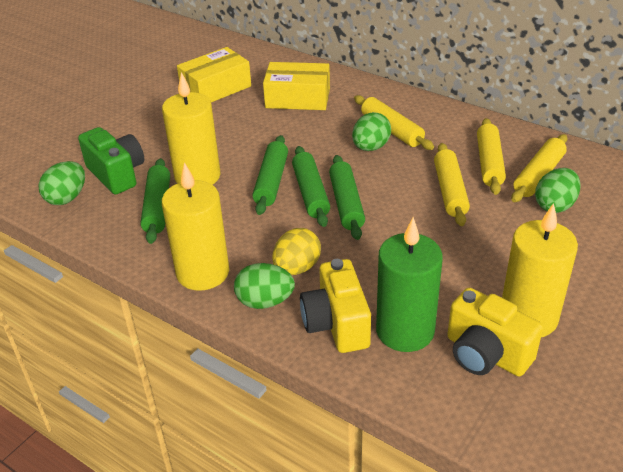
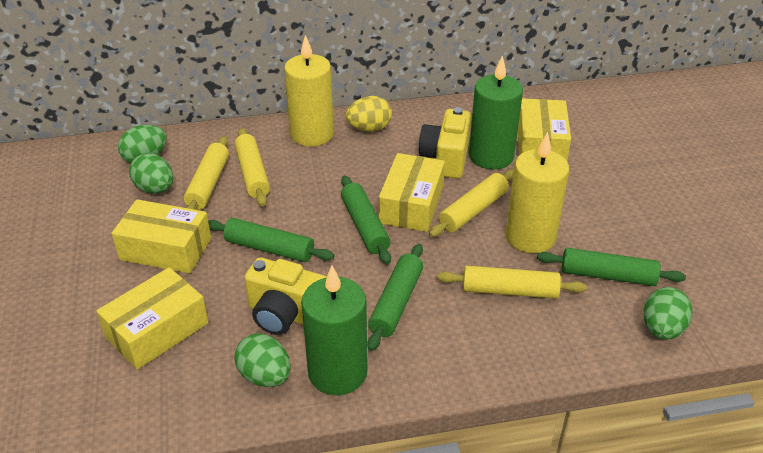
green camera: 1 -> 0
green candle: 1 -> 2
yellow box: 2 -> 4
yellow candle: 3 -> 2

